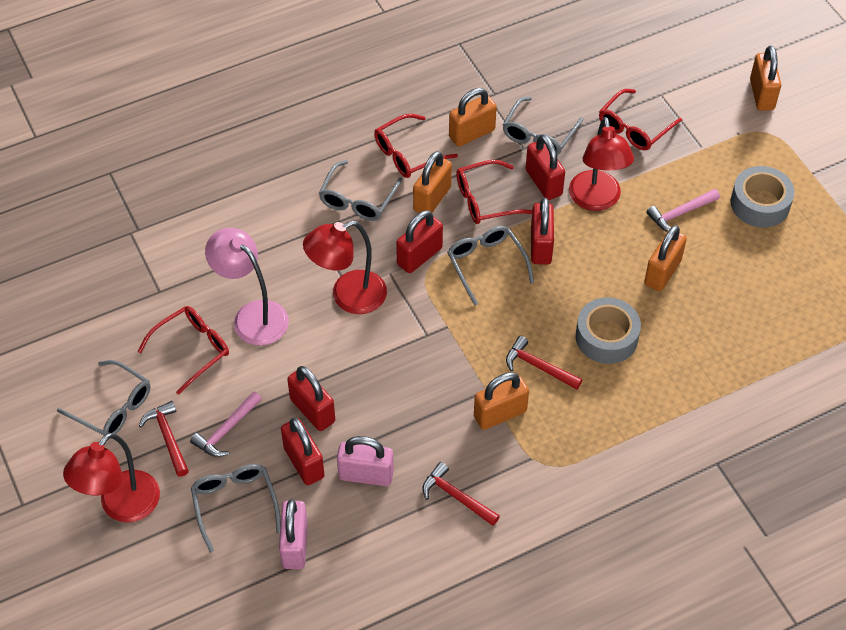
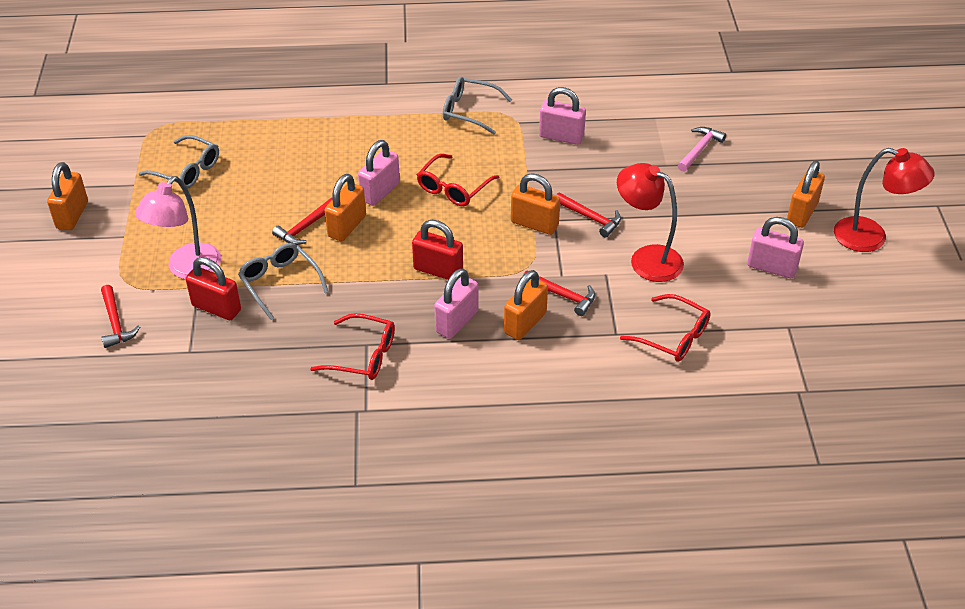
grey glasses: 5 -> 3
grey tape: 2 -> 0
pink hammer: 2 -> 1
pink padlock: 2 -> 4
red glasses: 4 -> 3
red hammer: 3 -> 4
red lamp: 3 -> 2
red padlock: 5 -> 2

